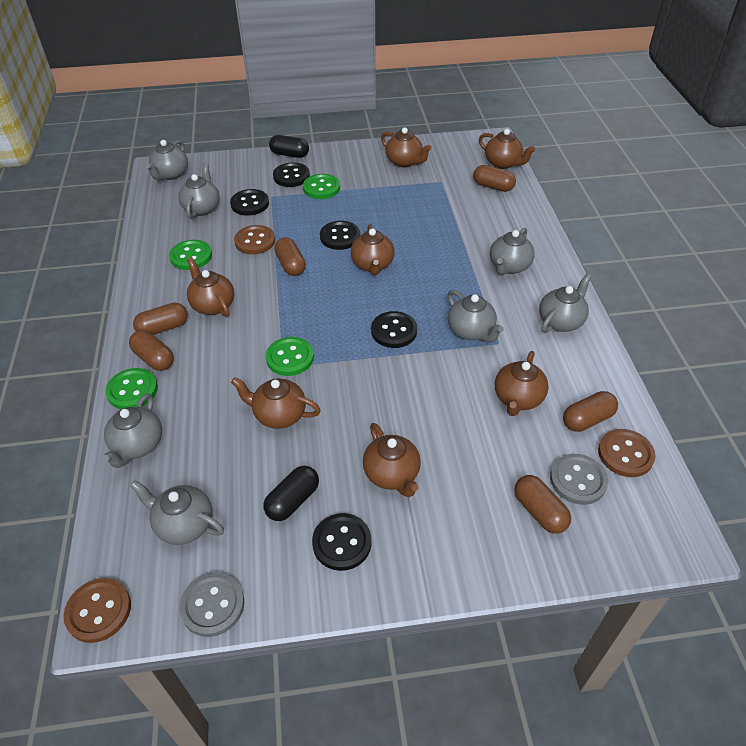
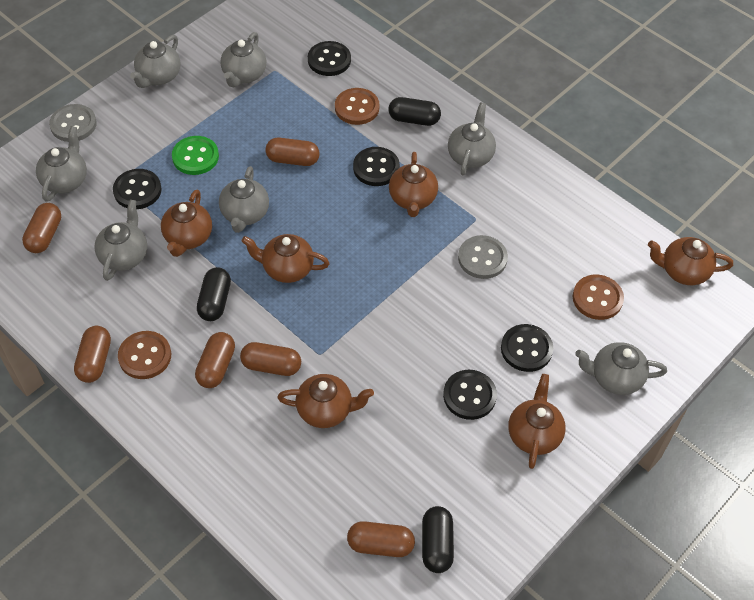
black capsule: 2 -> 3
brown teapot: 7 -> 6
green button: 4 -> 1

